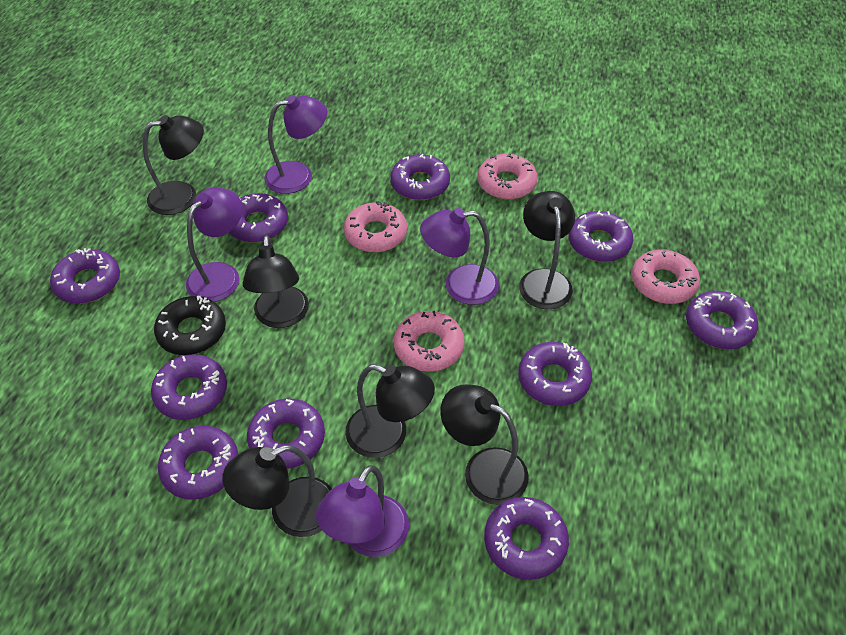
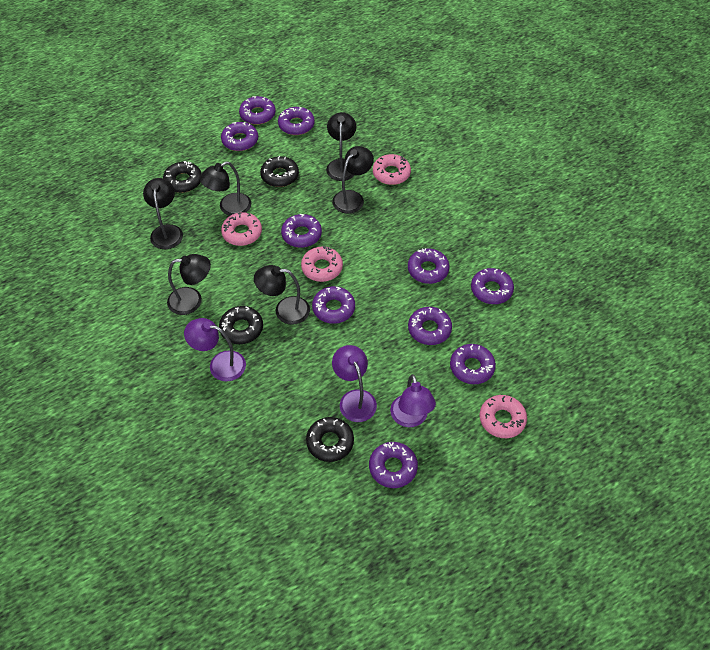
black donut: 1 -> 4
purple lamp: 4 -> 3

